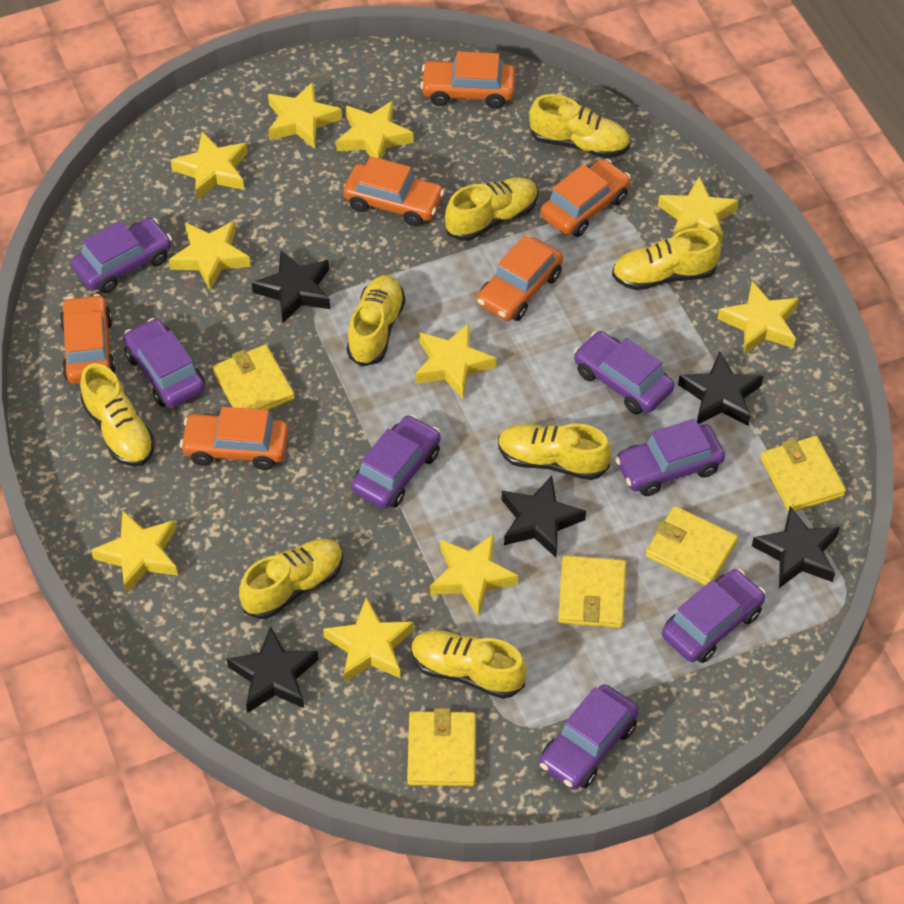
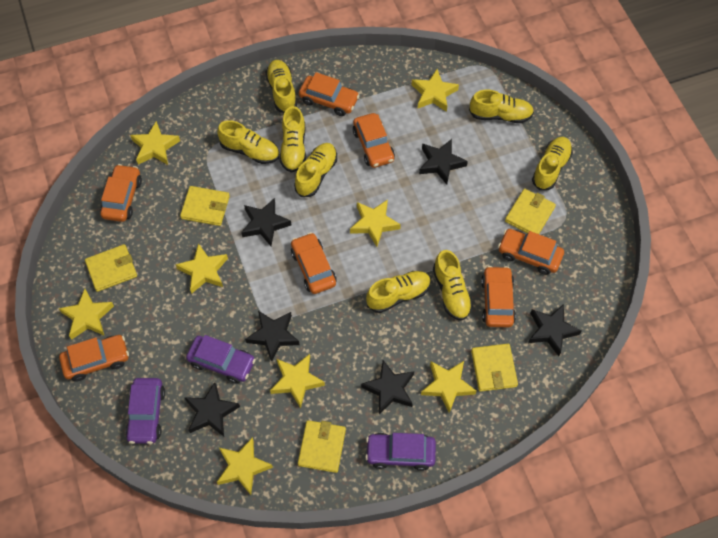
black star: 5 -> 6
orange car: 6 -> 7
purple car: 7 -> 3
yellow star: 10 -> 8

